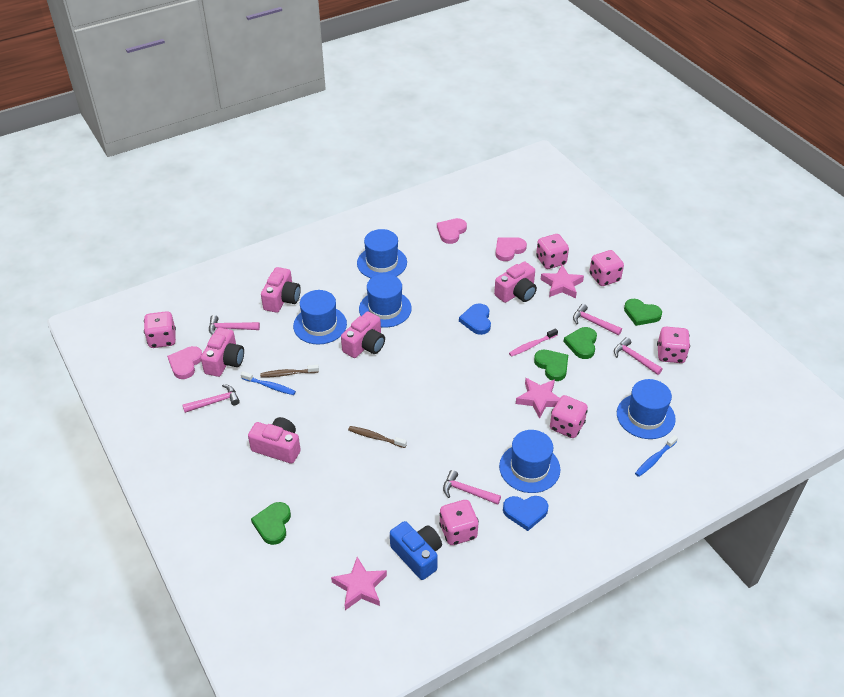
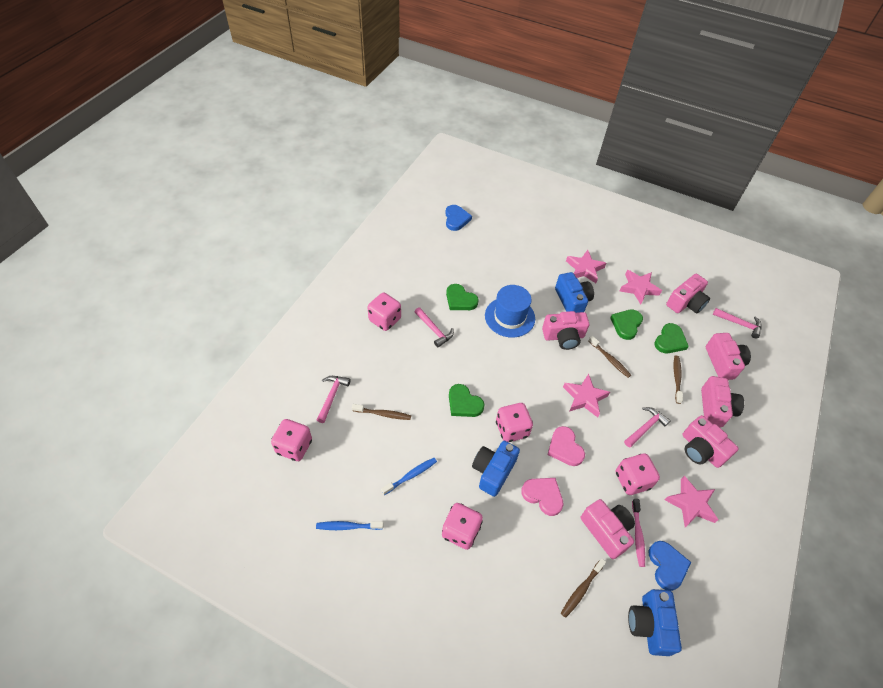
blue camera: 1 -> 3
blue hat: 5 -> 1
brown toothbrush: 2 -> 4
pink camera: 5 -> 6
pink dice: 6 -> 5
pink hammer: 5 -> 4
pink heart: 3 -> 2
pink star: 3 -> 4

